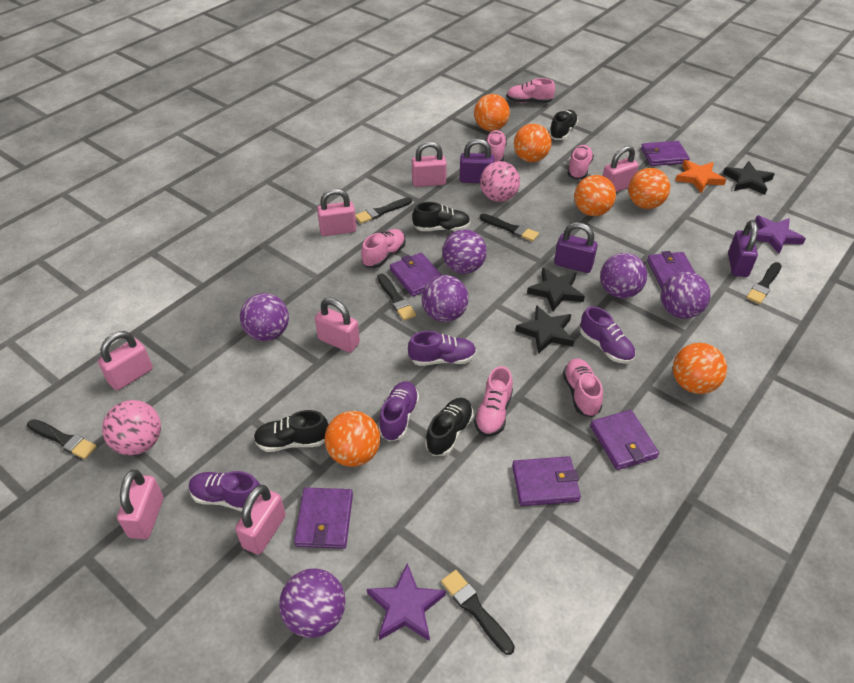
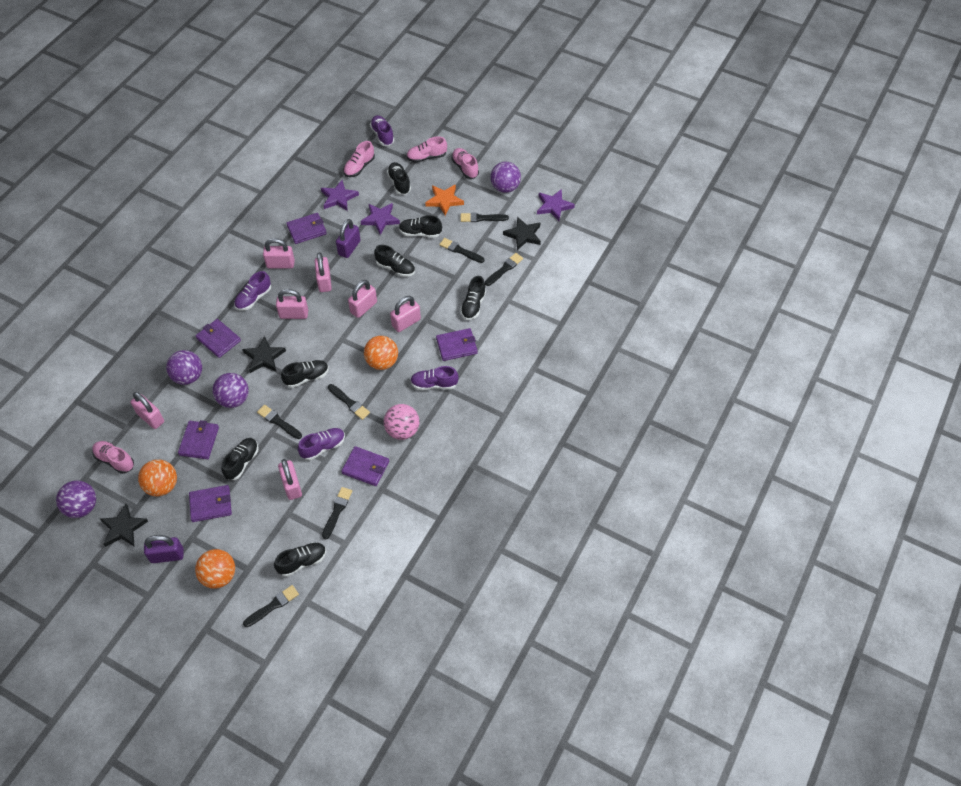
black brush: 6 -> 7
black shoe: 4 -> 7
orange ball: 6 -> 3
pink ball: 2 -> 1
pink shoe: 6 -> 4
purple ball: 6 -> 4
purple padlock: 3 -> 2
purple star: 2 -> 3

